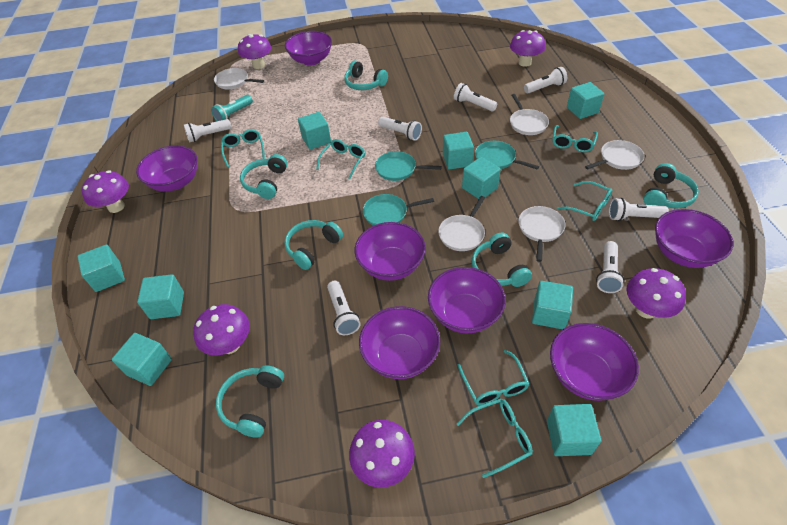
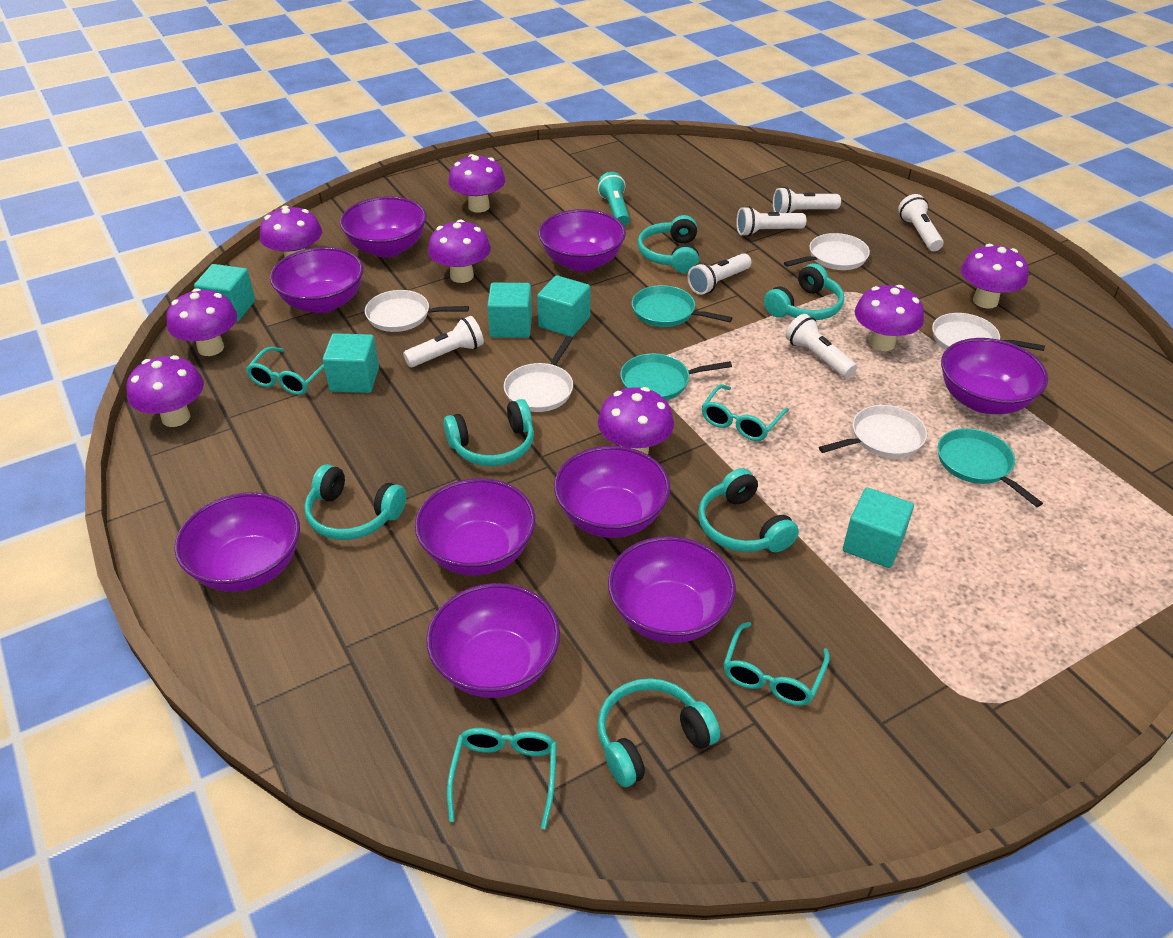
purple bowl: 7 -> 9
purple mushroom: 6 -> 8
turquoise cube: 9 -> 5
turquoise glasses: 6 -> 4
white flashlight: 7 -> 6

